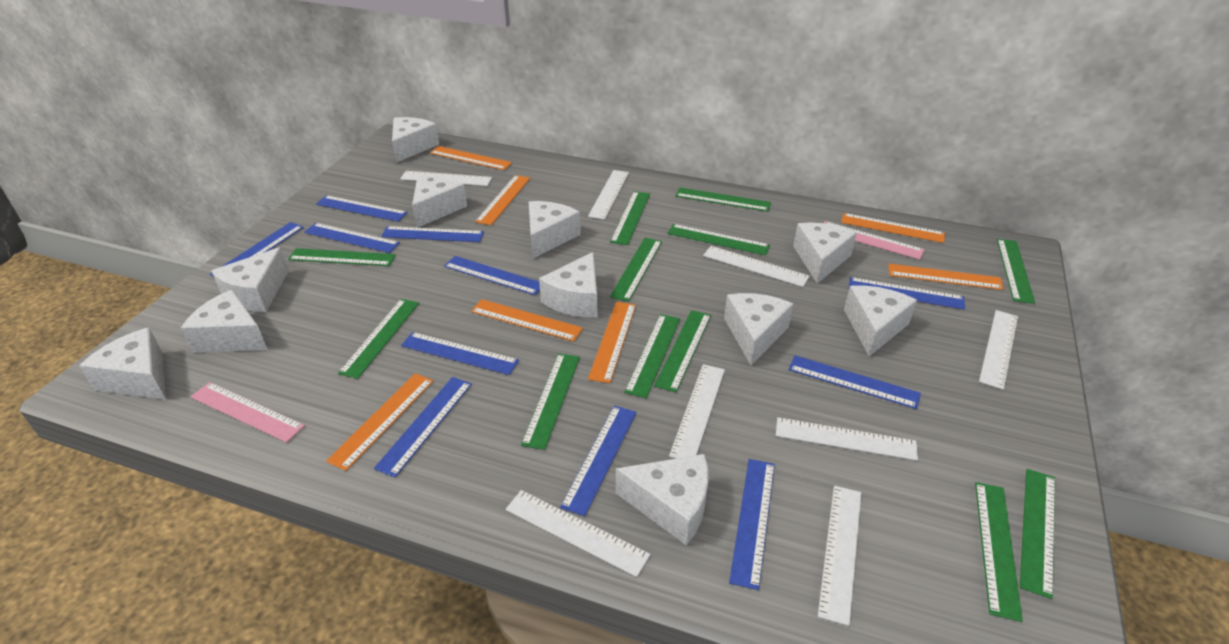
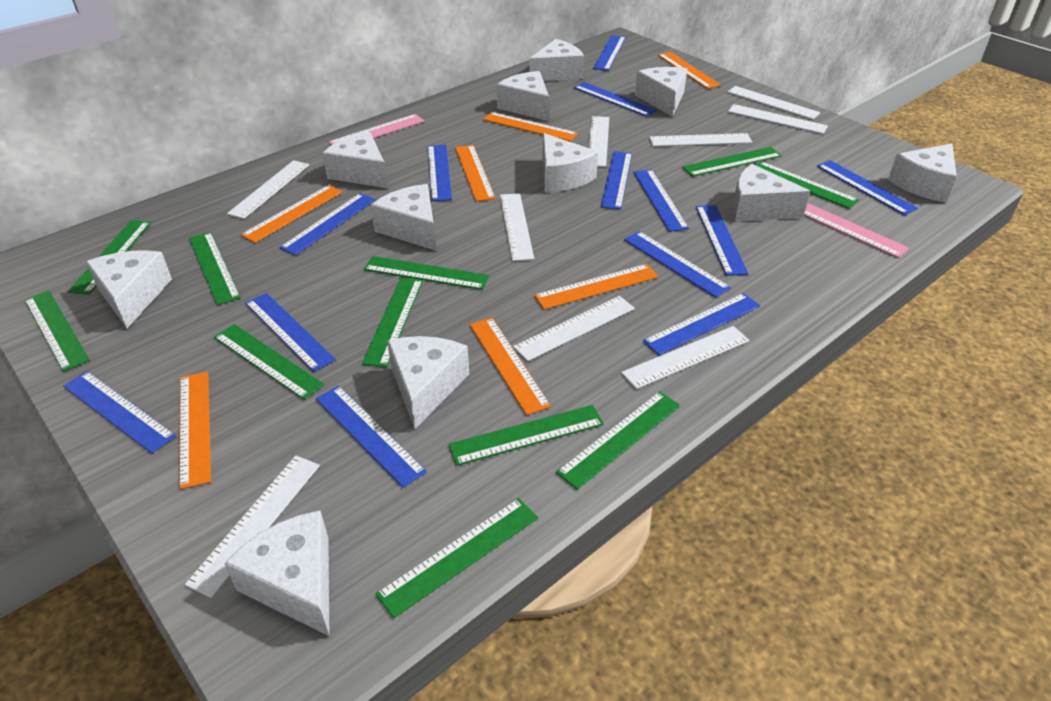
blue ruler: 11 -> 13
green ruler: 12 -> 11
white ruler: 8 -> 9

